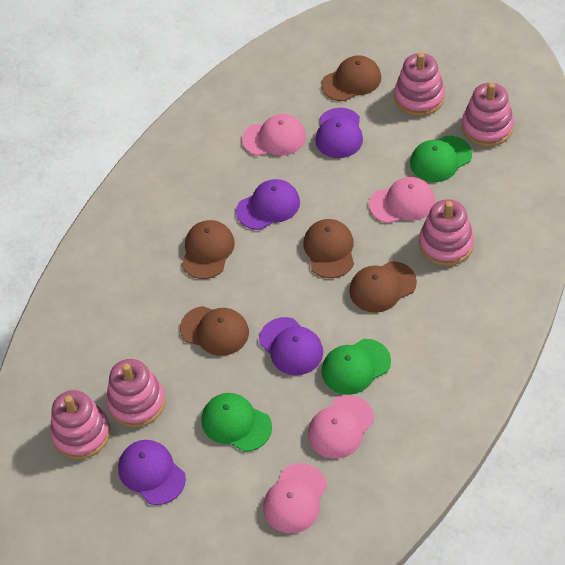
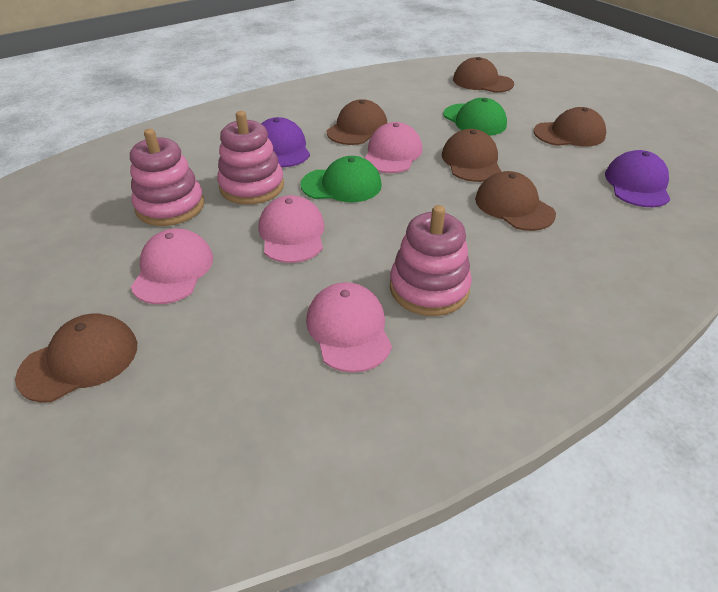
brown cap: 5 -> 6
green cap: 3 -> 2
pink stacking toy: 5 -> 3
purple cap: 4 -> 2

